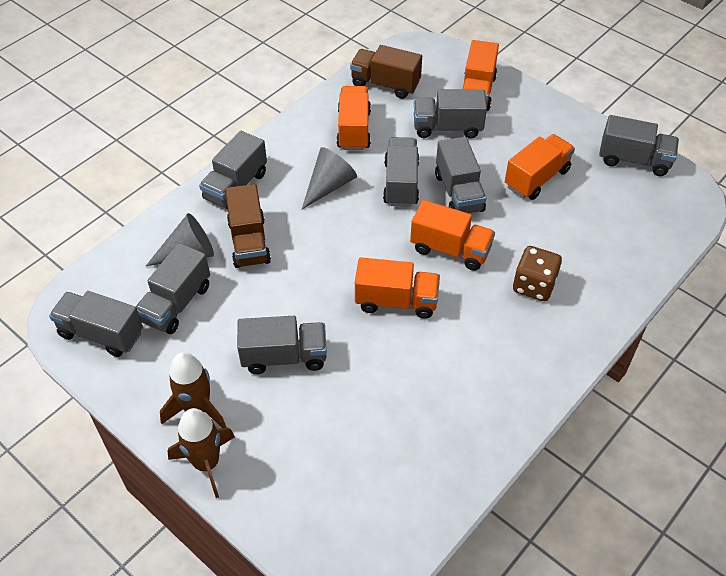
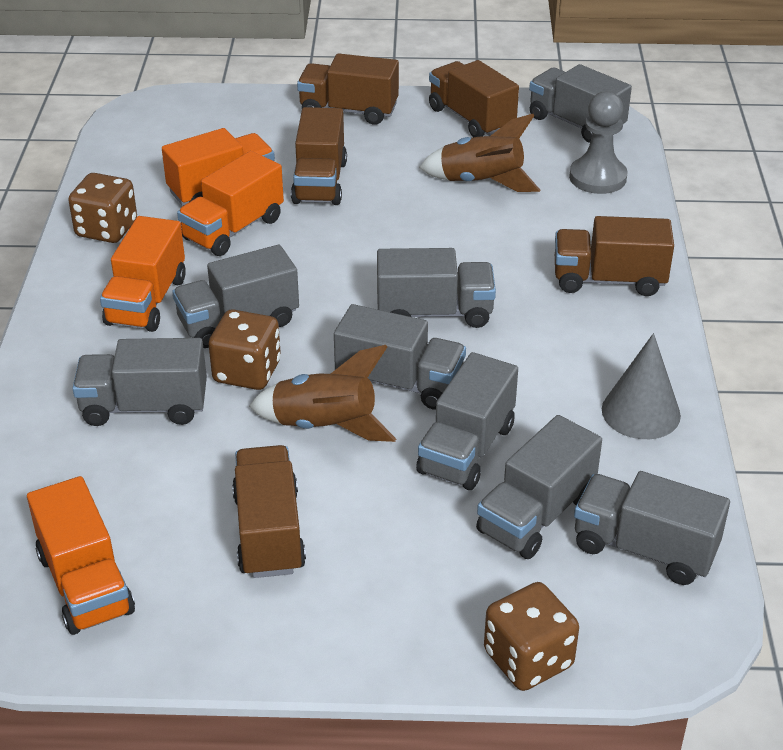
brown dice: 1 -> 3
brown truck: 2 -> 5
grey cone: 2 -> 1
grey pawn: 0 -> 1
orange truck: 5 -> 4

